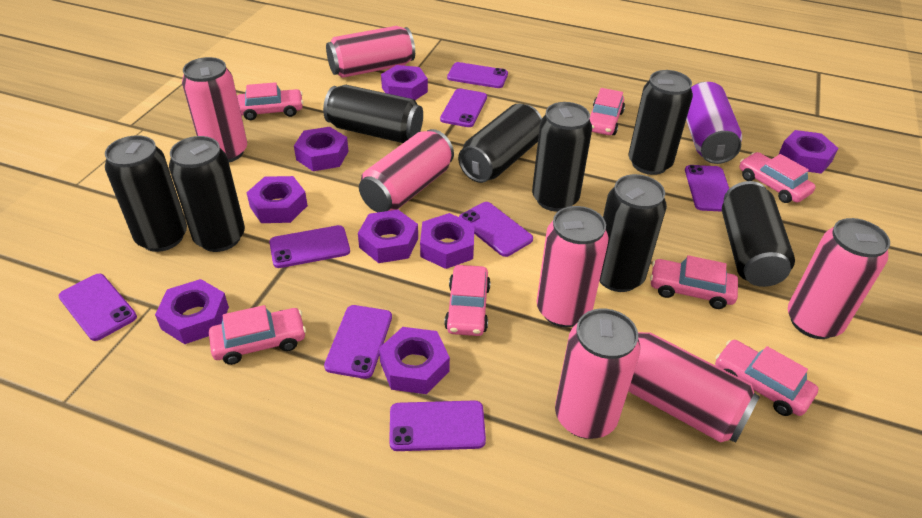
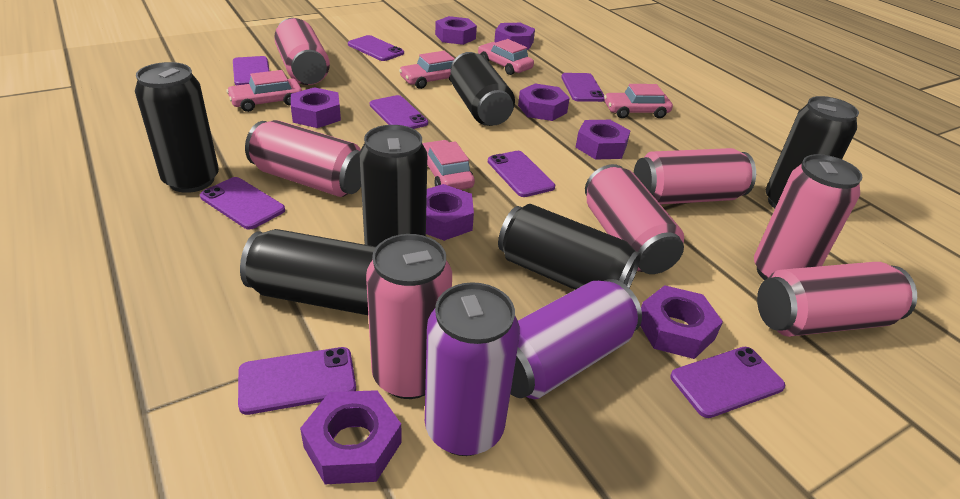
black can: 8 -> 6
pink car: 7 -> 5
purple can: 1 -> 2

